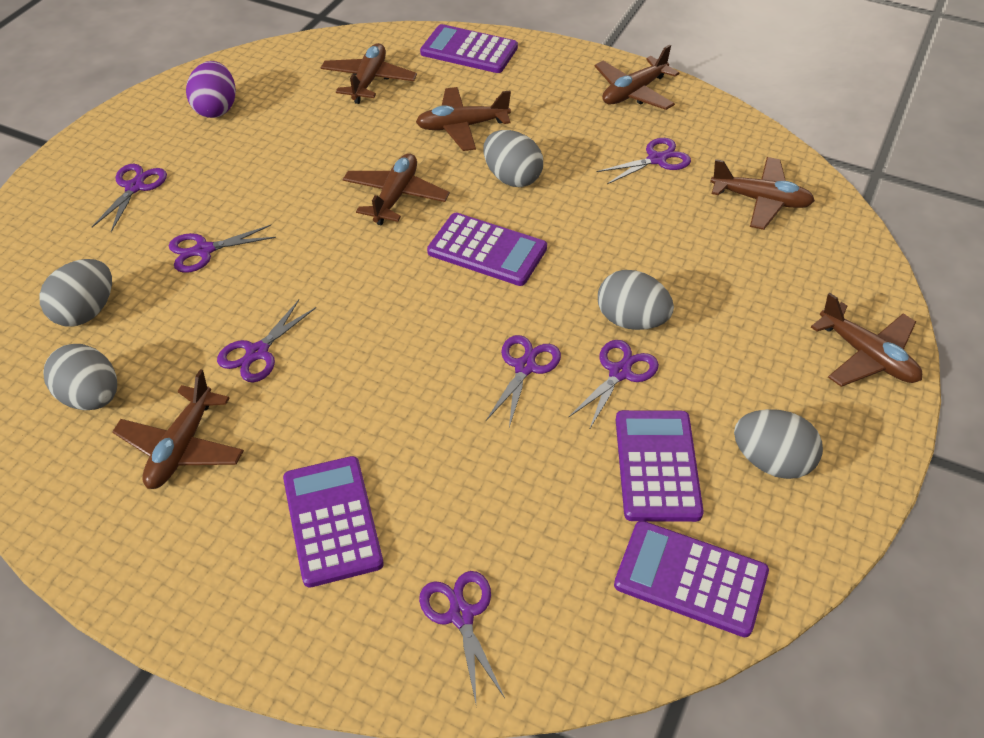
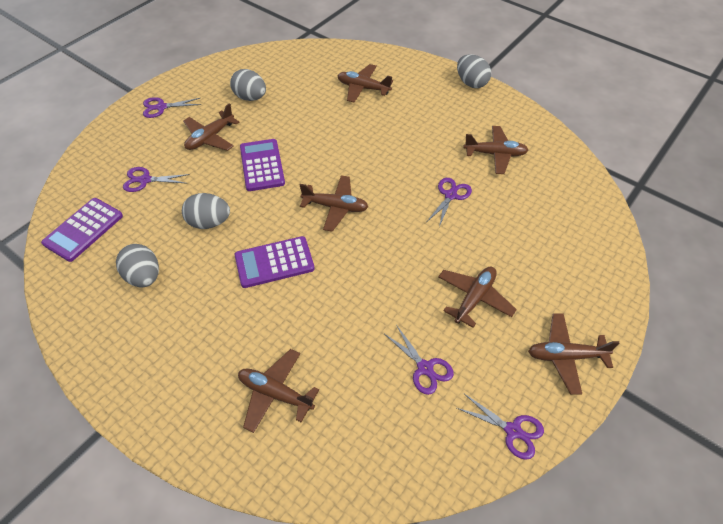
grey egg: 5 -> 4
purple calculator: 5 -> 3
purple egg: 1 -> 0
purple scissors: 7 -> 5

